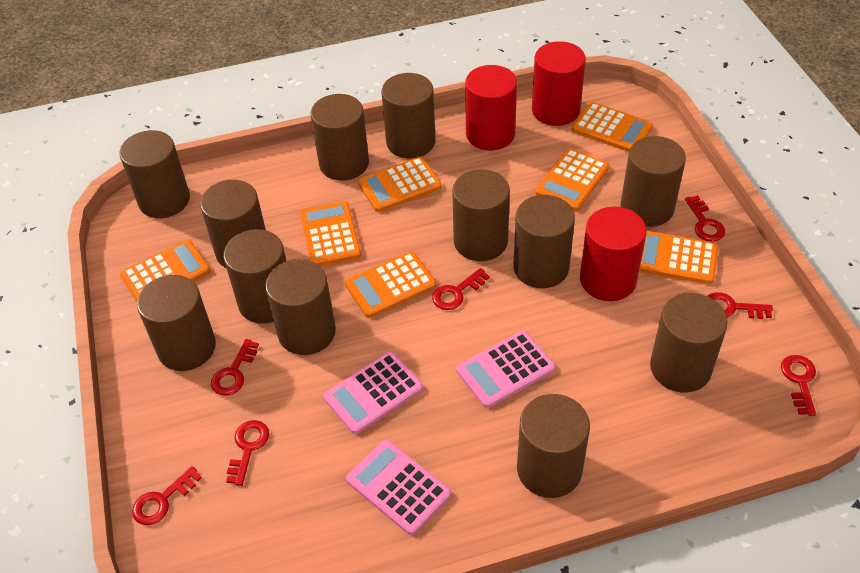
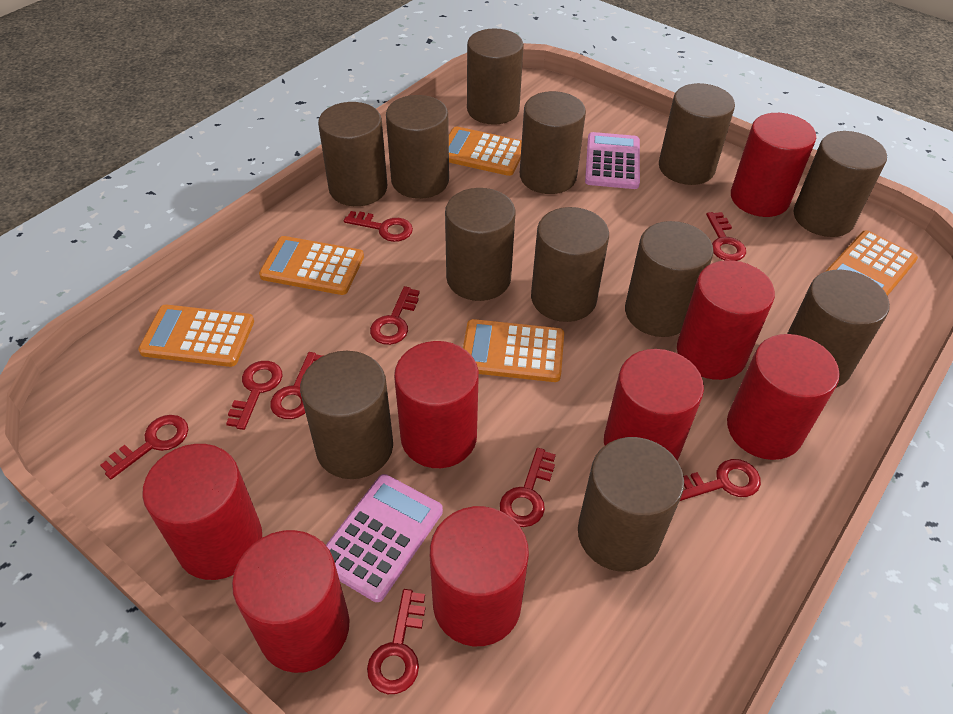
orange calculator: 7 -> 5
pink calculator: 3 -> 2
red cylinder: 3 -> 8
red key: 7 -> 9

